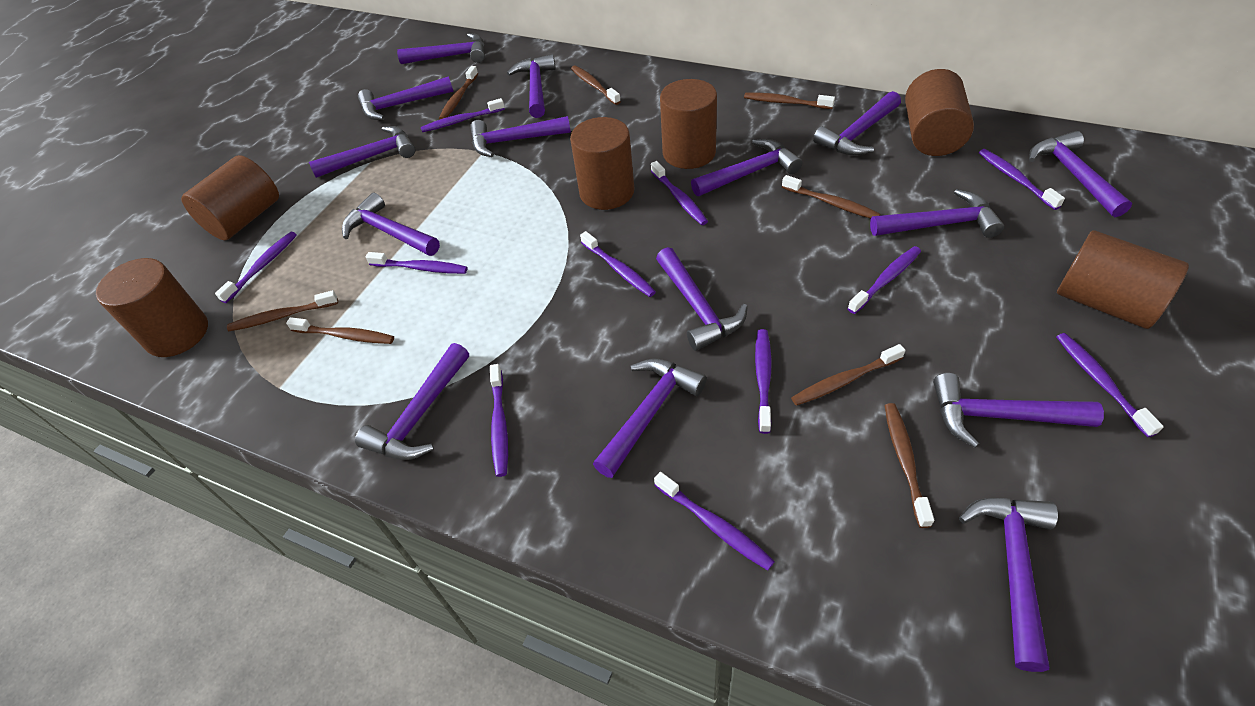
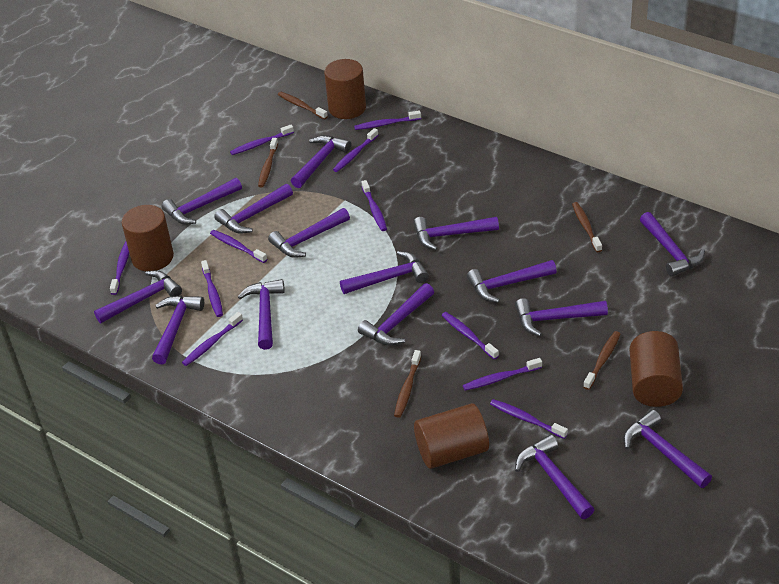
brown cylinder: 6 -> 4
brown toothbrush: 8 -> 5

